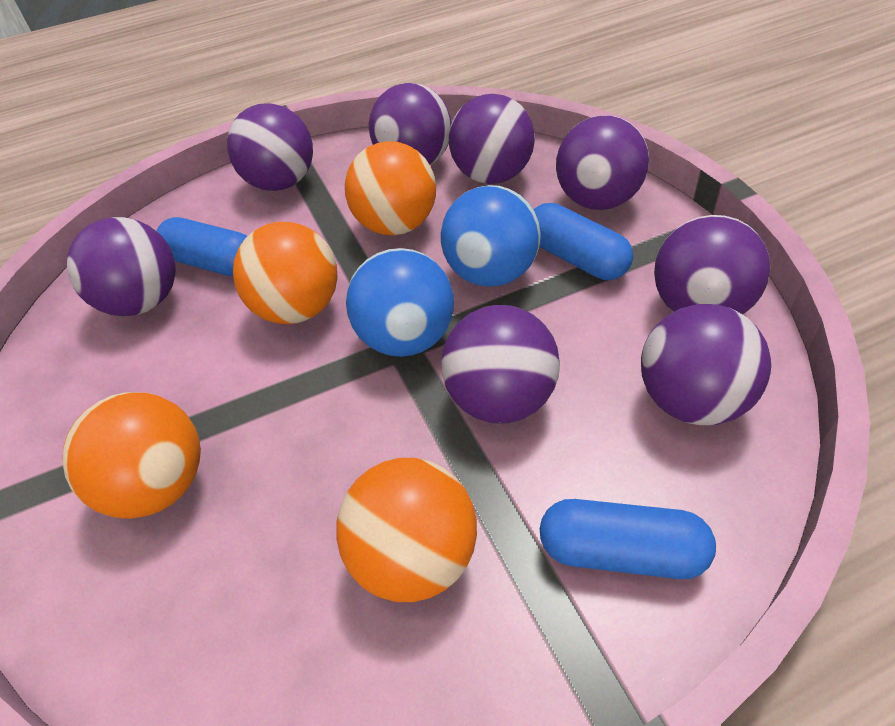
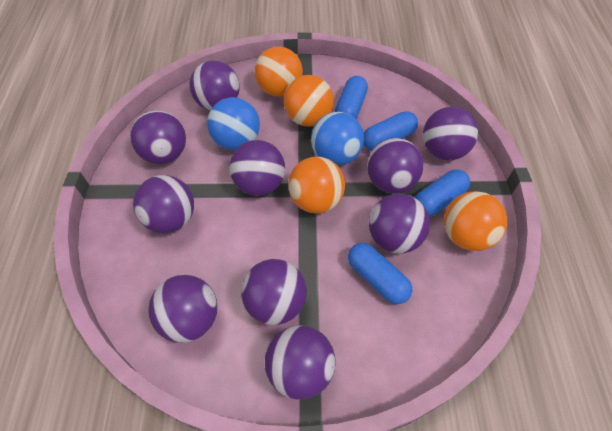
blue capsule: 3 -> 4
purple ball: 8 -> 10

